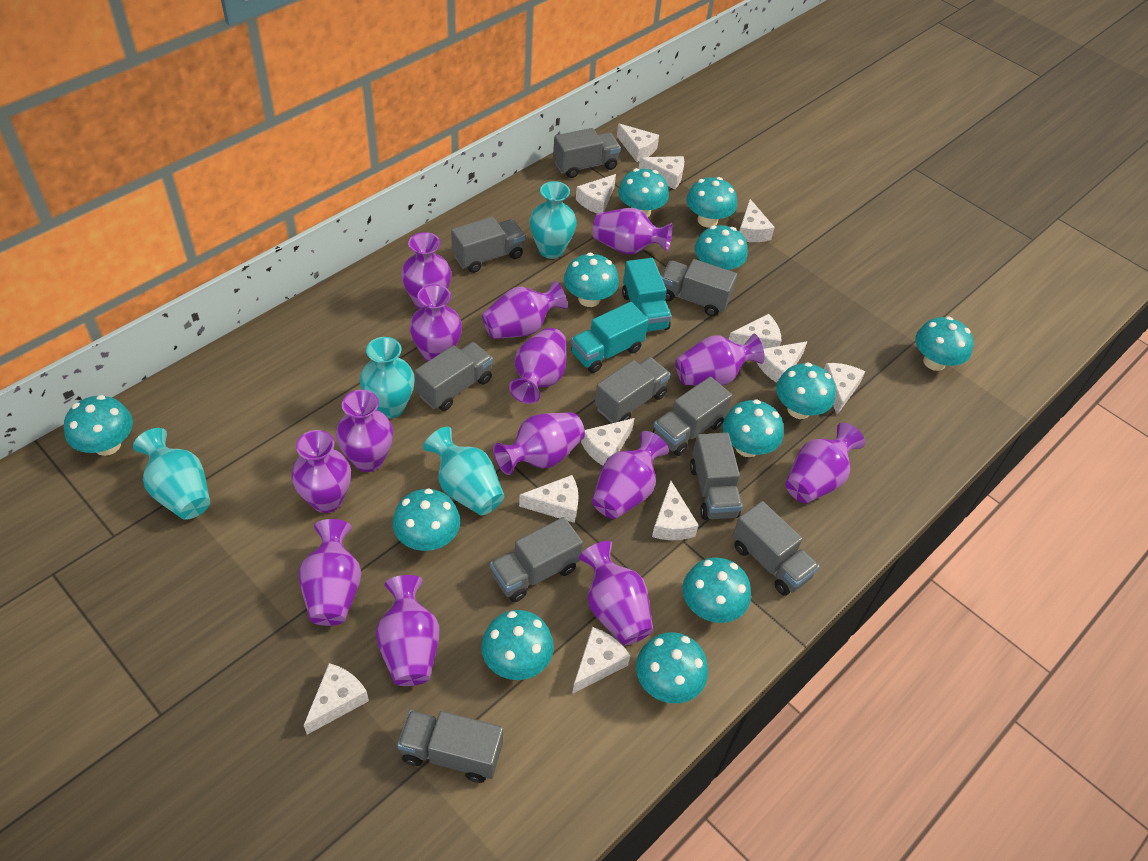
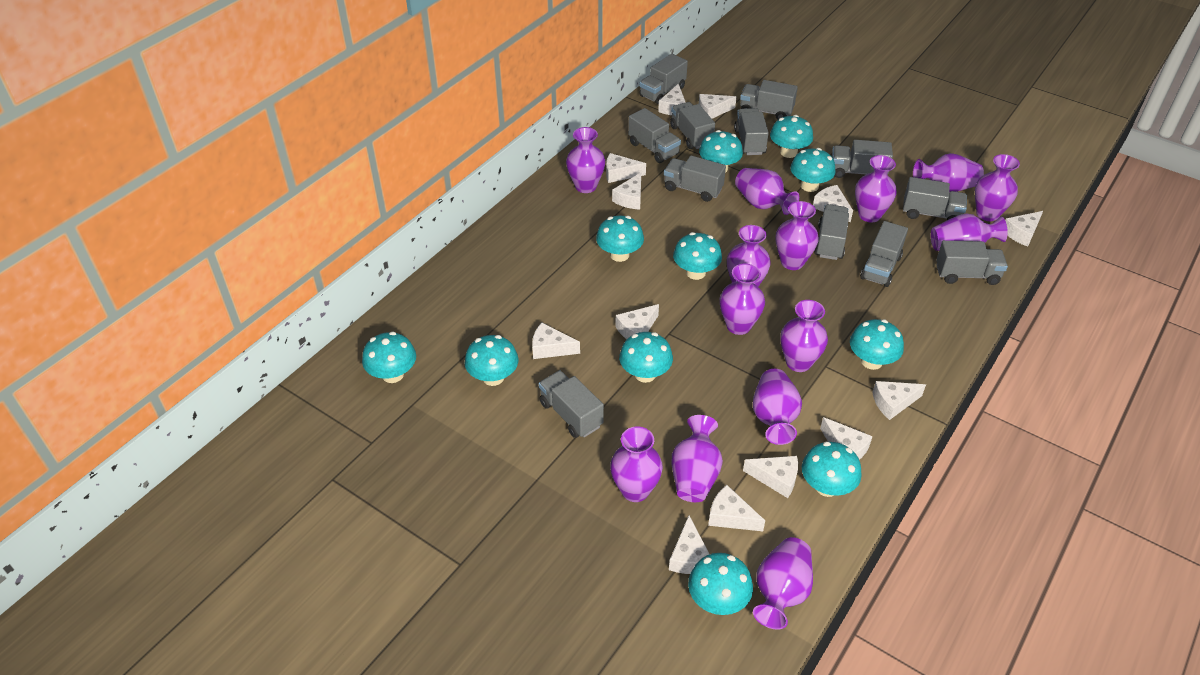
grey truck: 10 -> 12
turquoise mushroom: 12 -> 11
turquoise truck: 2 -> 0
turquoise vase: 4 -> 0
white cheese: 12 -> 13

